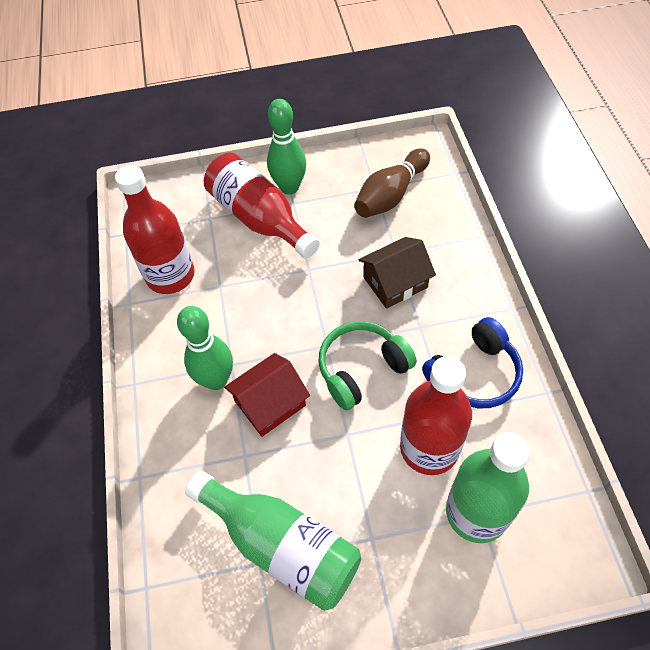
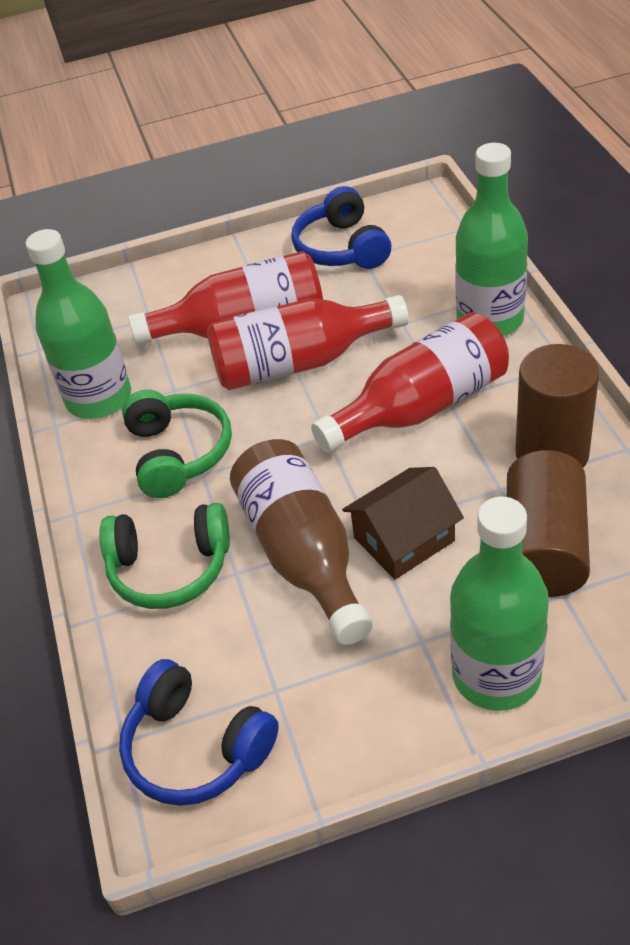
blue headphones: 1 -> 2
brown bottle: 0 -> 1
brown bowling pin: 1 -> 0
brown cylinder: 0 -> 2
green bottle: 2 -> 3
green bowling pin: 2 -> 0
green headphones: 1 -> 2
red house: 1 -> 0

